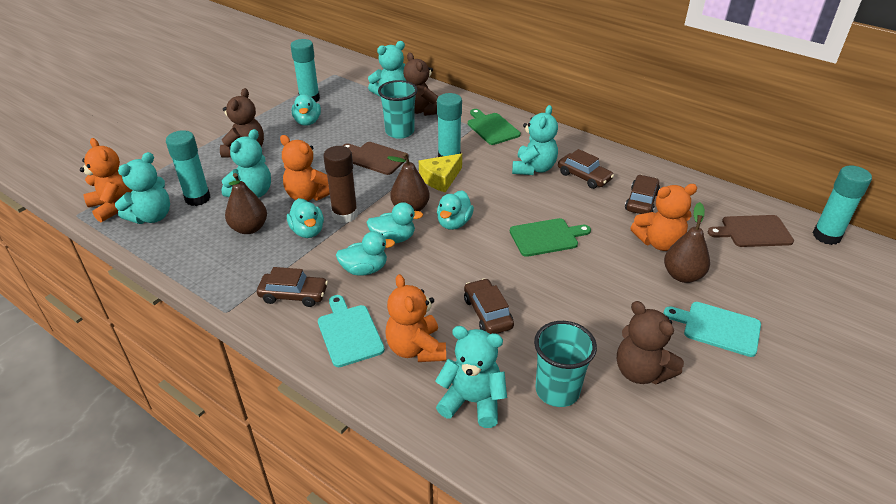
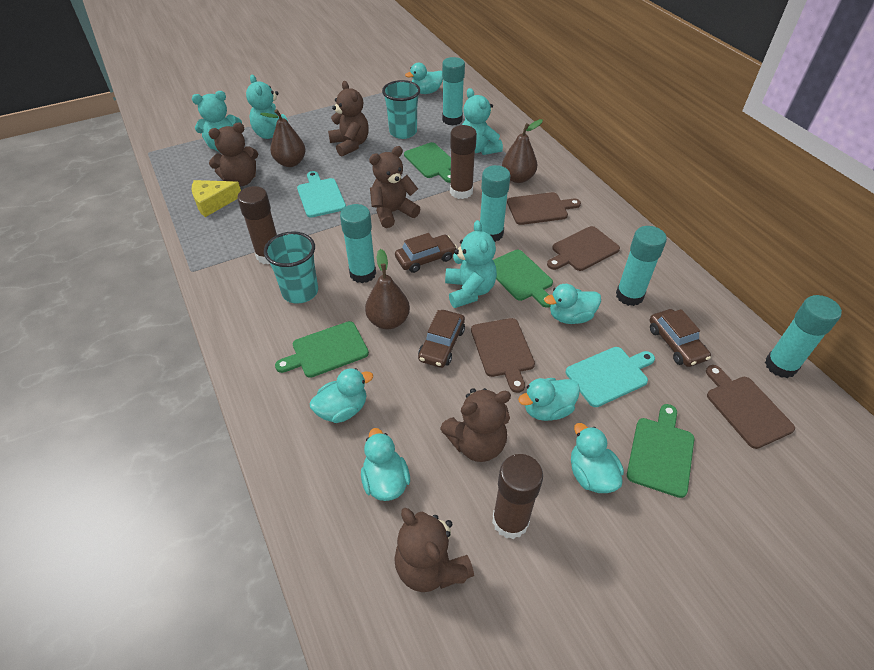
brown car: 4 -> 3
brown cutting board: 2 -> 4
brown glue stick: 1 -> 3
brown teddy bear: 3 -> 5
green cutting board: 2 -> 4
orange teddy bear: 4 -> 0
turquoise duck: 5 -> 6
turquoise glue stick: 4 -> 5
turquoise teddy bear: 5 -> 4

